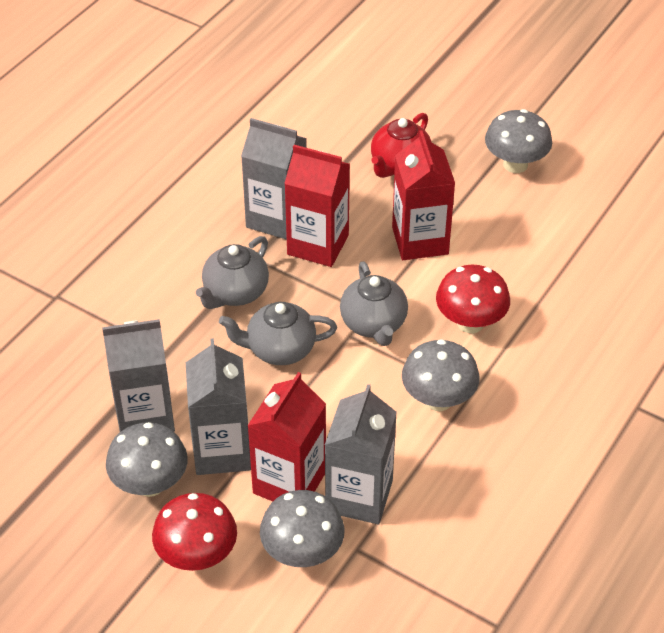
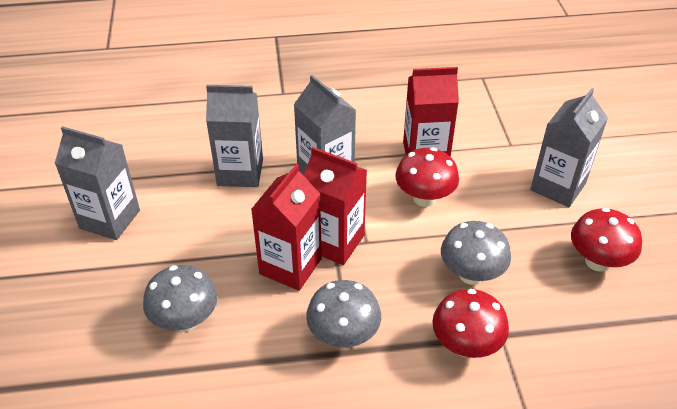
grey mushroom: 4 -> 3
grey teapot: 3 -> 0
red mushroom: 2 -> 3
red teapot: 1 -> 0

